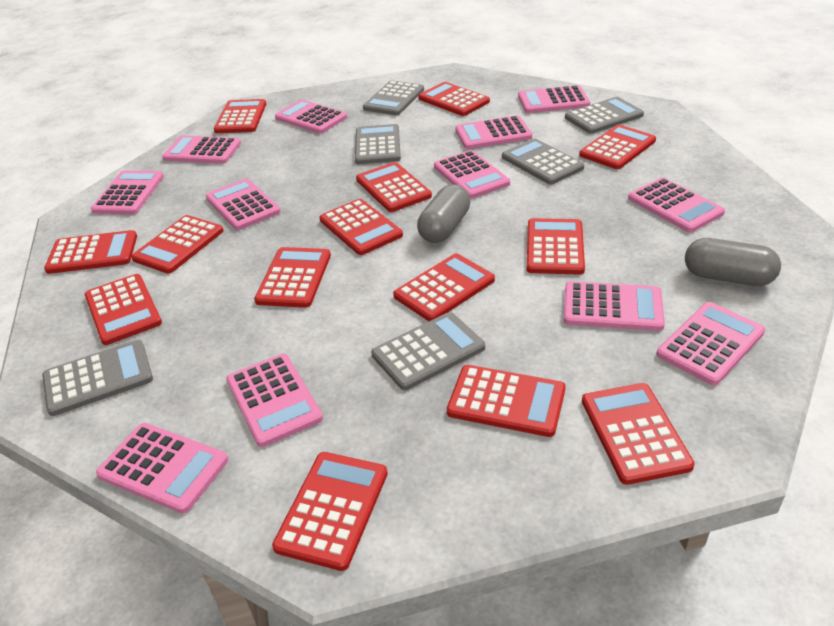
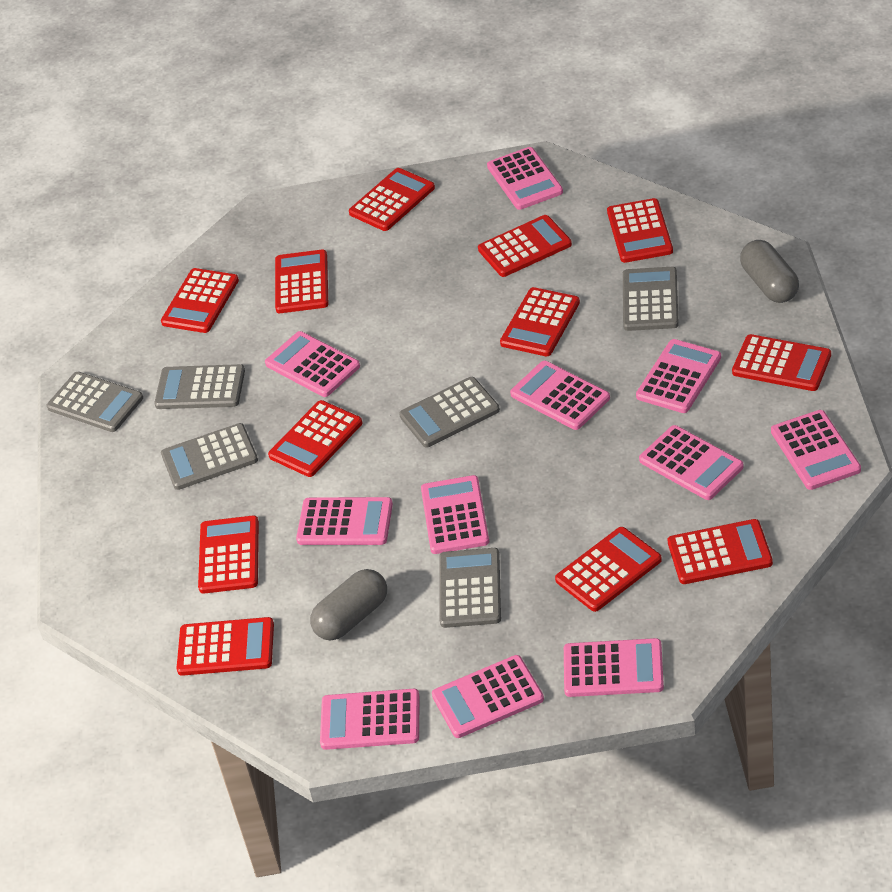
pink calculator: 12 -> 11
red calculator: 14 -> 12

